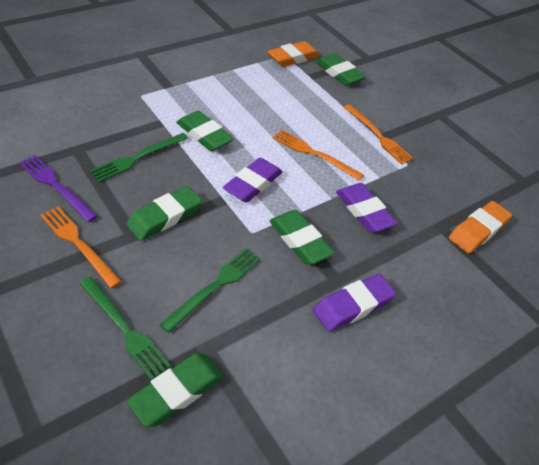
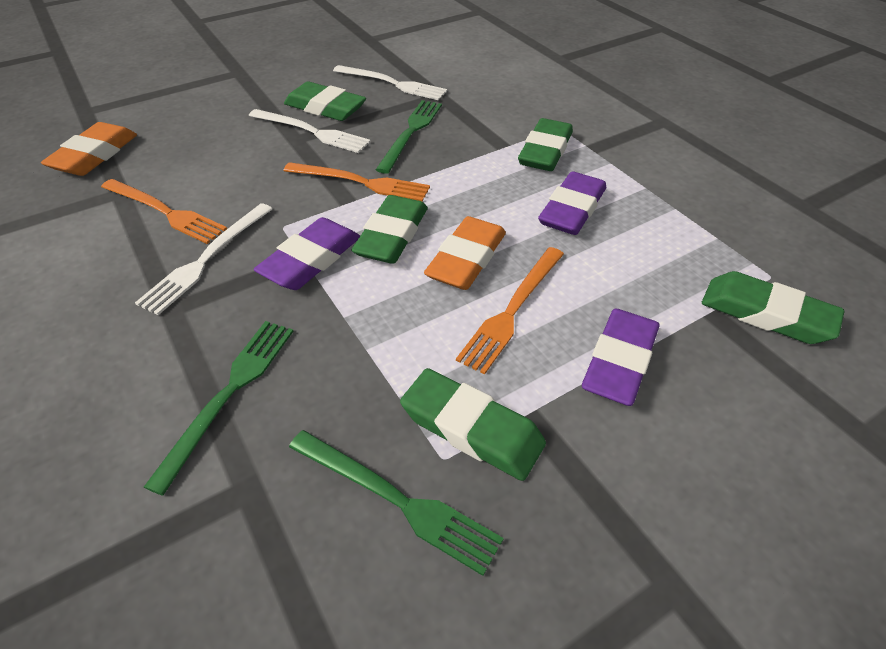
purple fork: 1 -> 0
white fork: 0 -> 3

